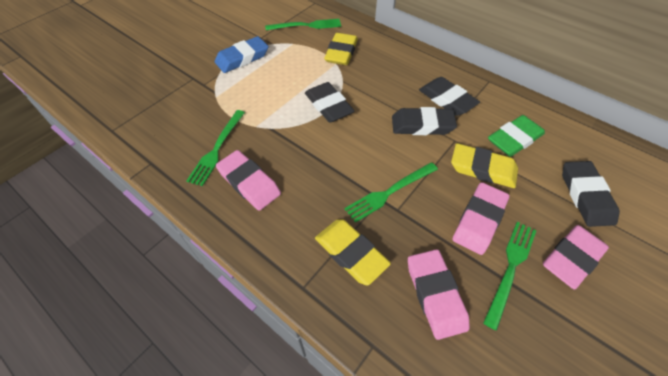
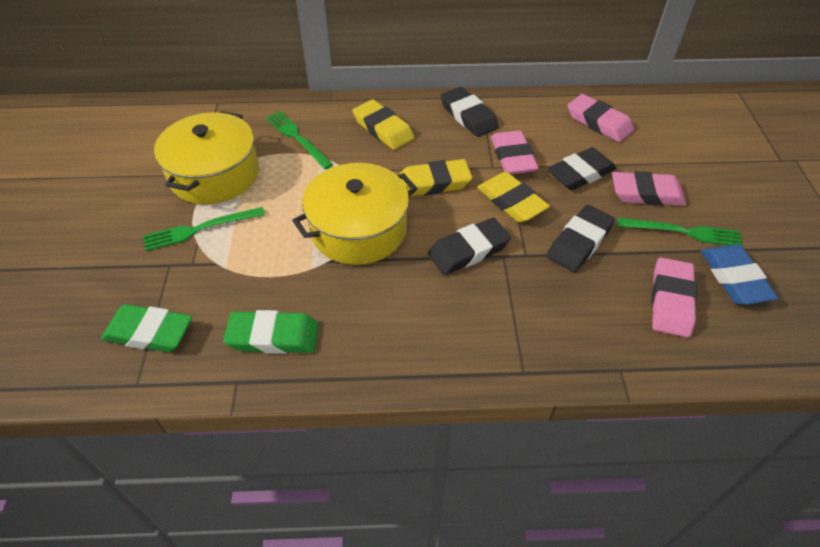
green eraser: 1 -> 2
green fork: 4 -> 3
yellow pot: 0 -> 2

